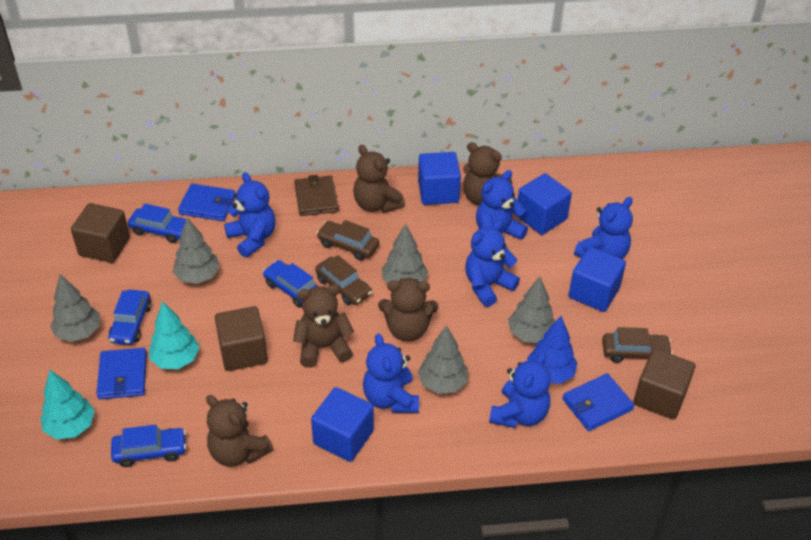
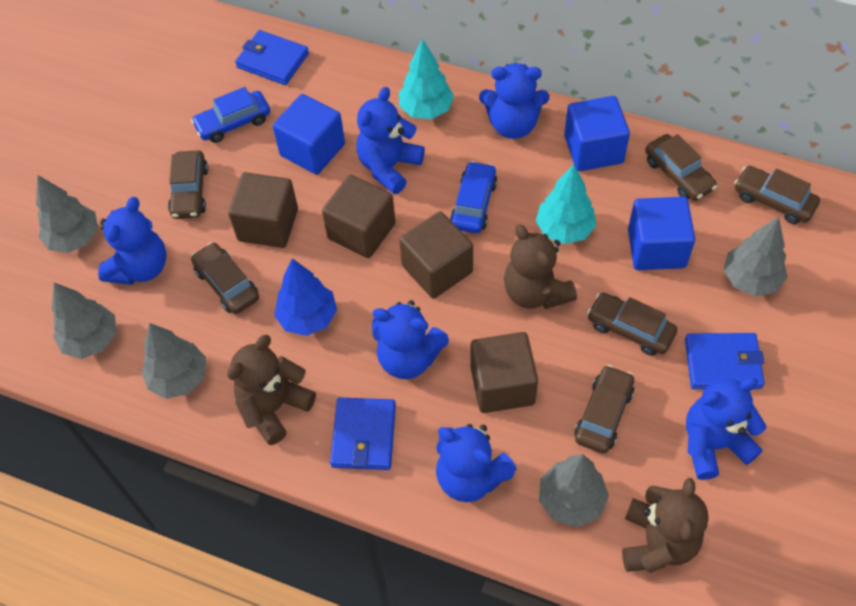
blue car: 4 -> 2
blue cube: 4 -> 3
brown car: 3 -> 6
brown cube: 3 -> 4
brown teddy bear: 5 -> 3
brown wallet: 1 -> 0

